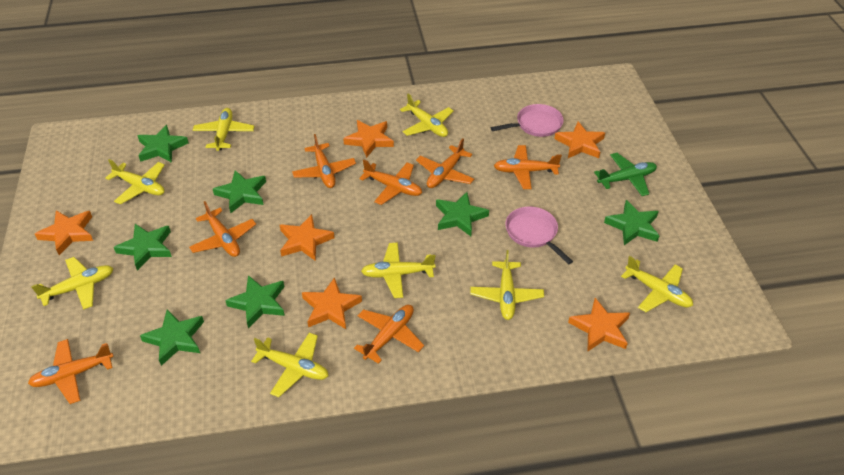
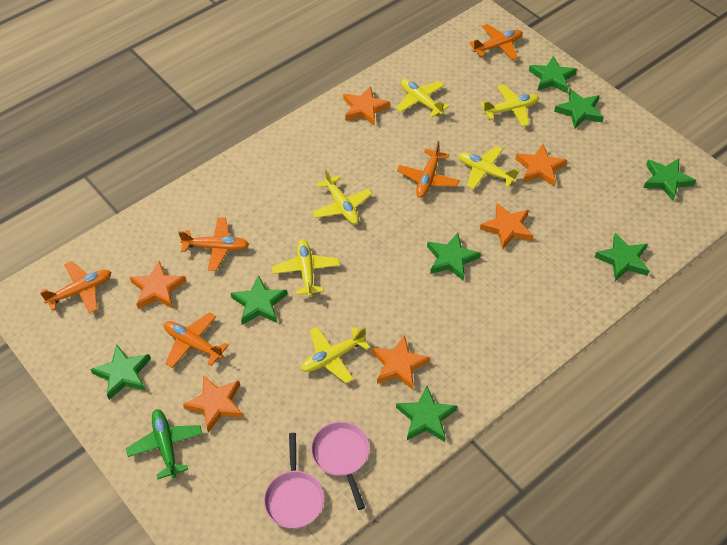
green star: 7 -> 8
orange plane: 7 -> 5
yellow plane: 8 -> 6

